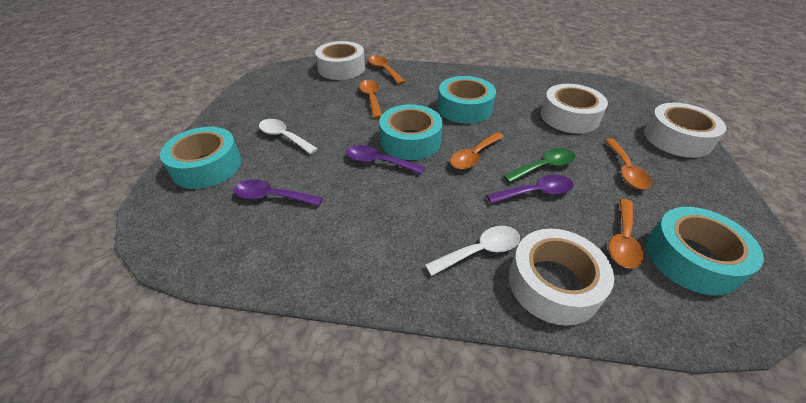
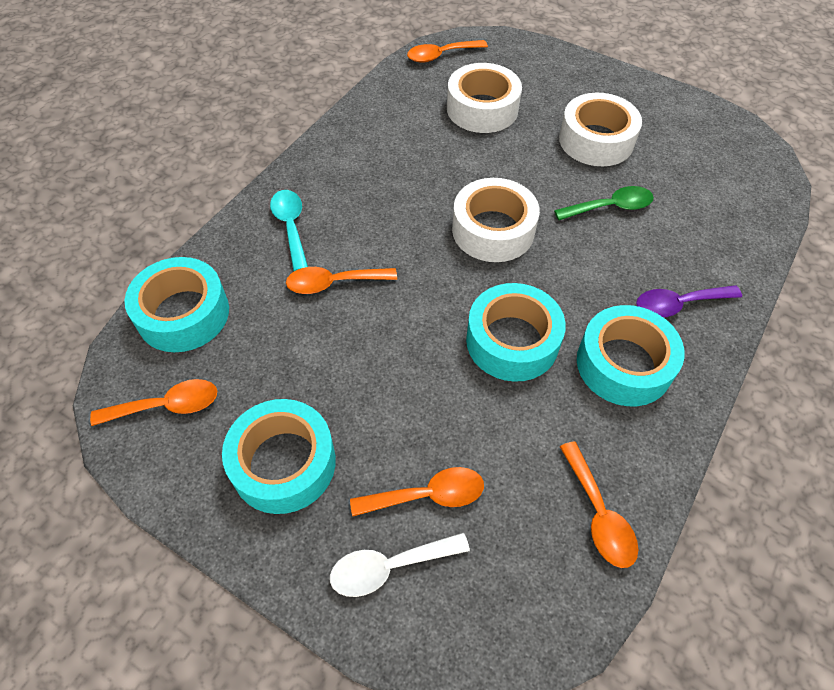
purple spoon: 3 -> 1
turquoise spoon: 0 -> 1
white spoon: 2 -> 1
white tape: 4 -> 3

